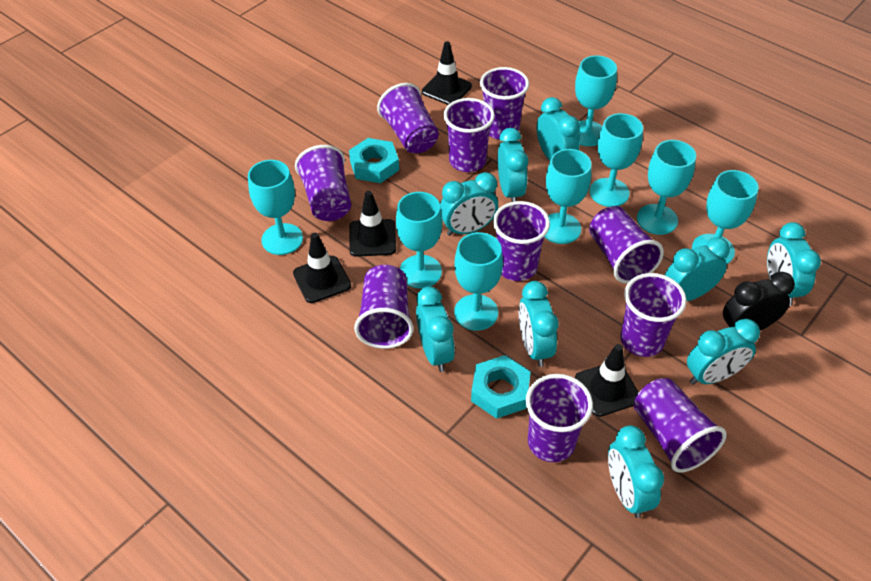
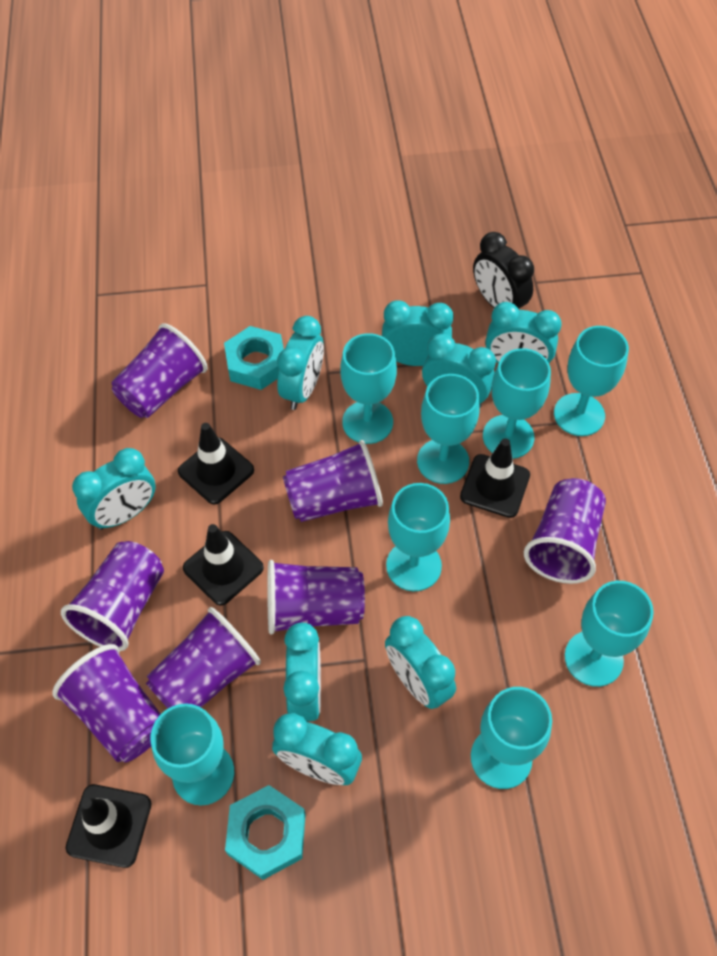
purple cup: 10 -> 7
turquoise clock: 9 -> 8

